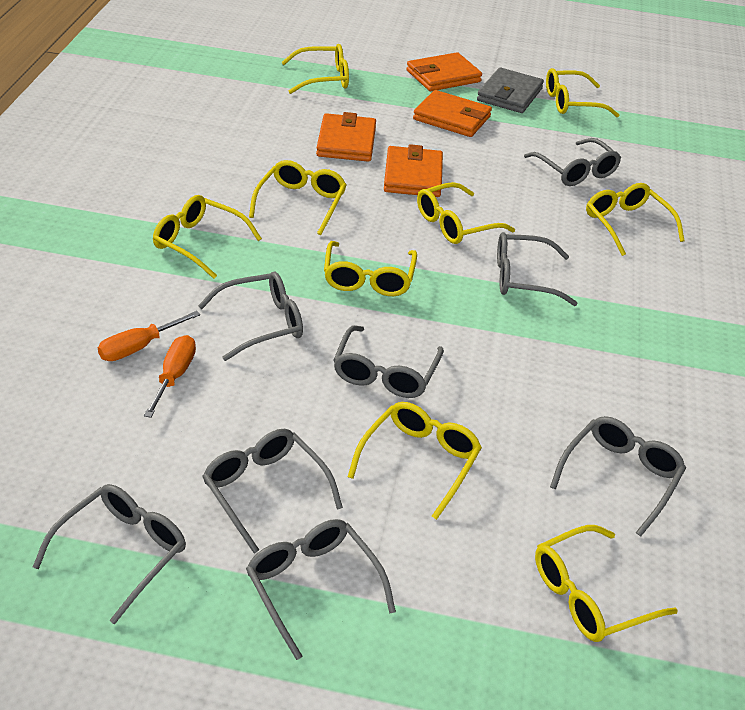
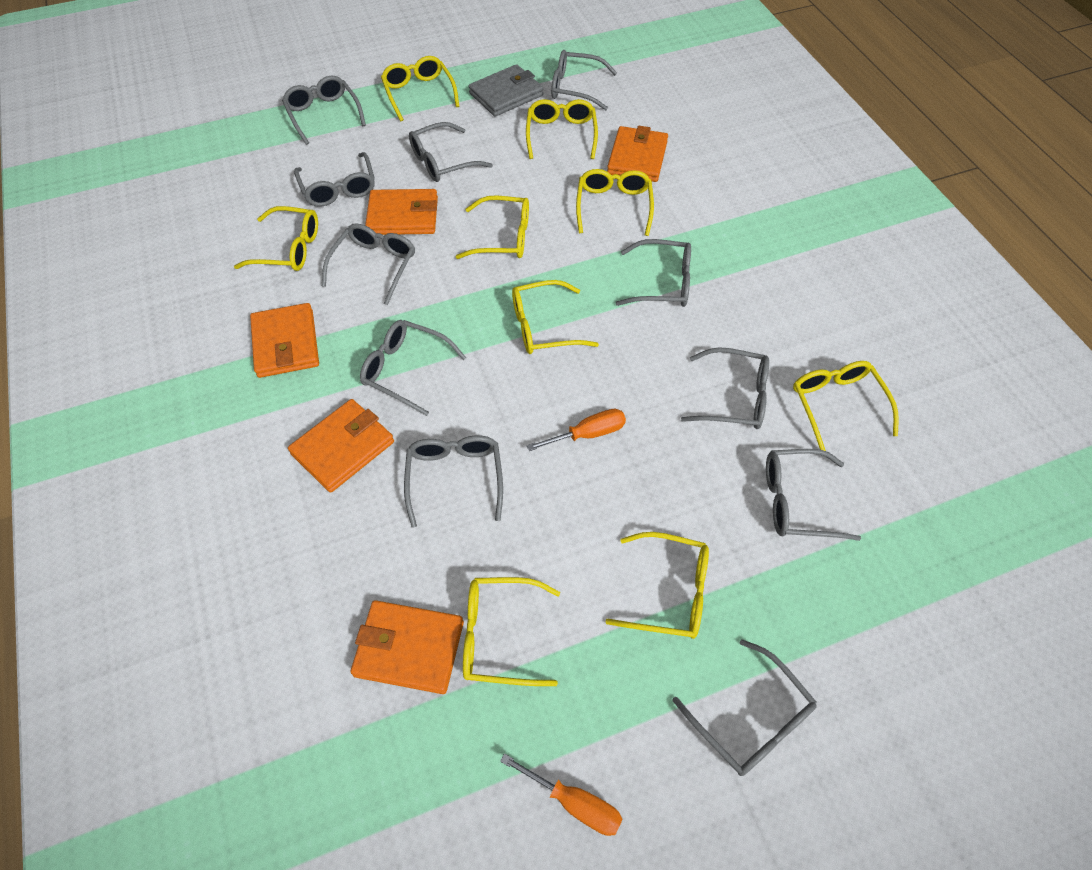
grey glasses: 8 -> 11
orange wallet: 4 -> 5

